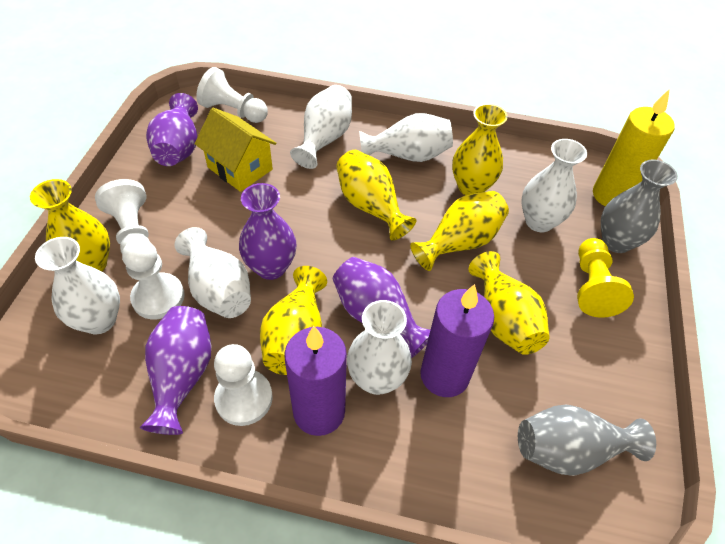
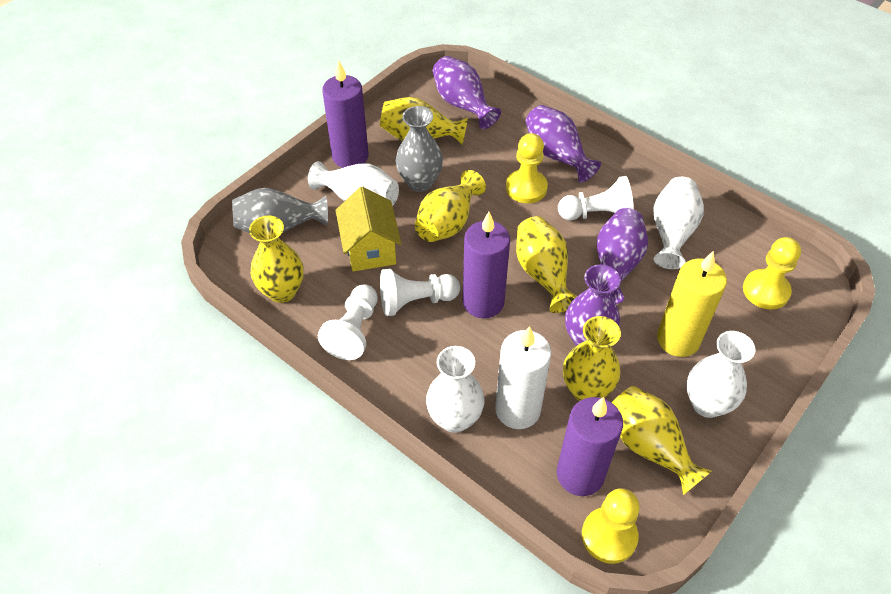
purple candle: 2 -> 3
white candle: 0 -> 1
white pawn: 4 -> 3
white vase: 6 -> 4
yellow pawn: 1 -> 3

